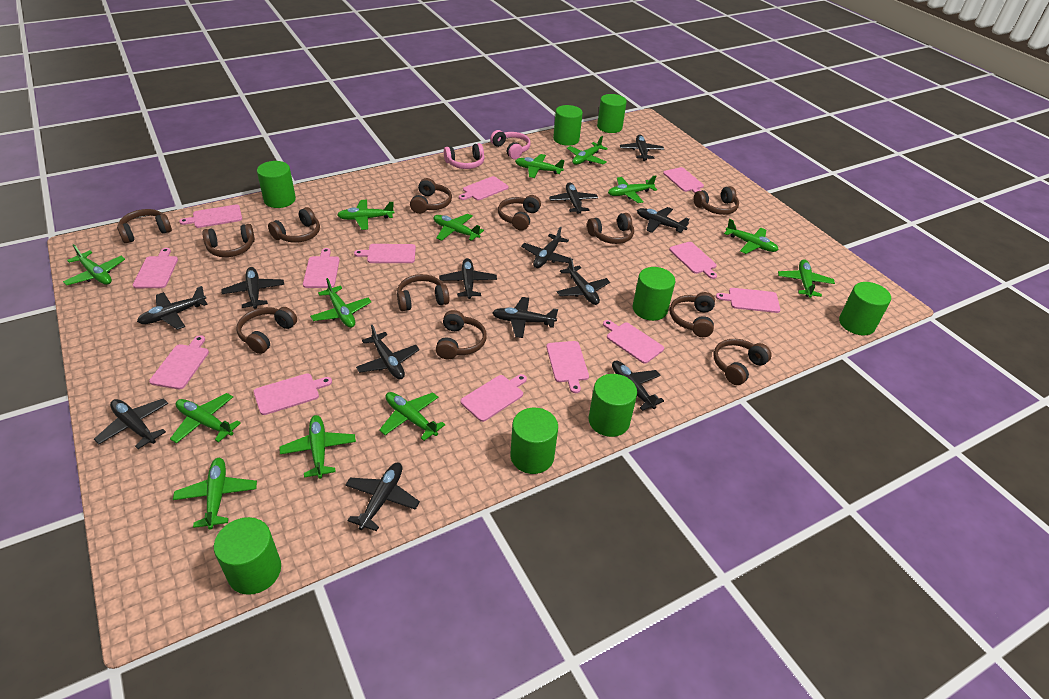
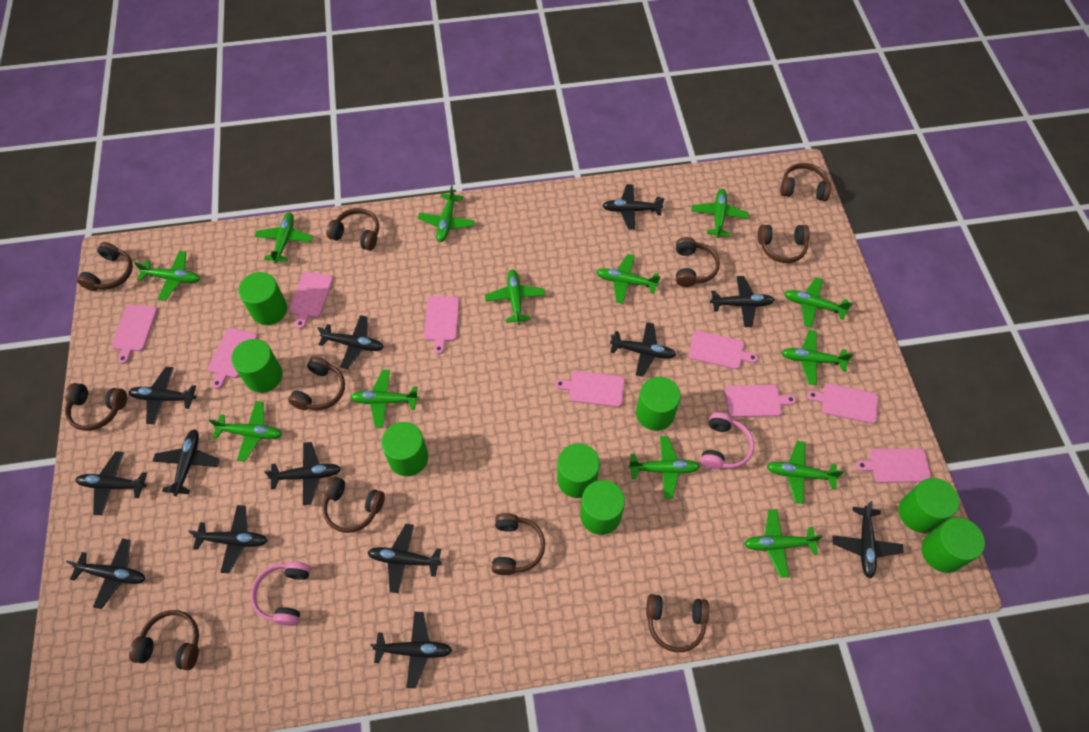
brown headphones: 12 -> 11
pink cutting board: 13 -> 9

